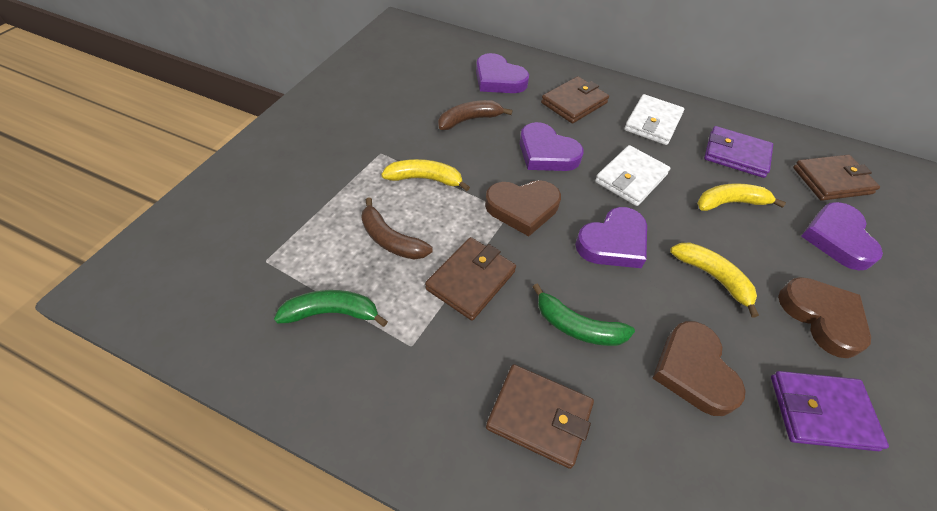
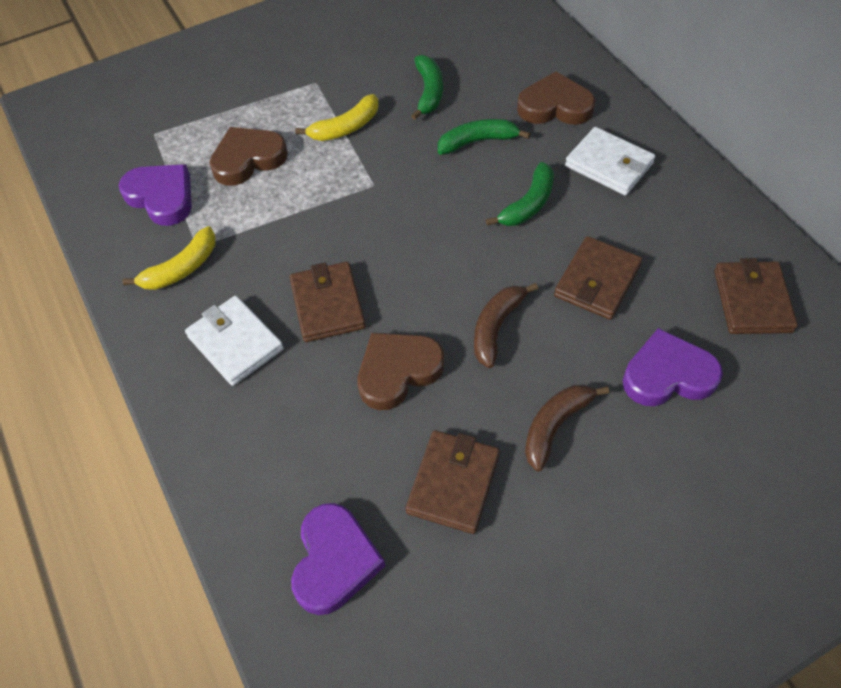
green banana: 2 -> 3
purple heart: 4 -> 3
purple wallet: 2 -> 0
yellow banana: 3 -> 2

